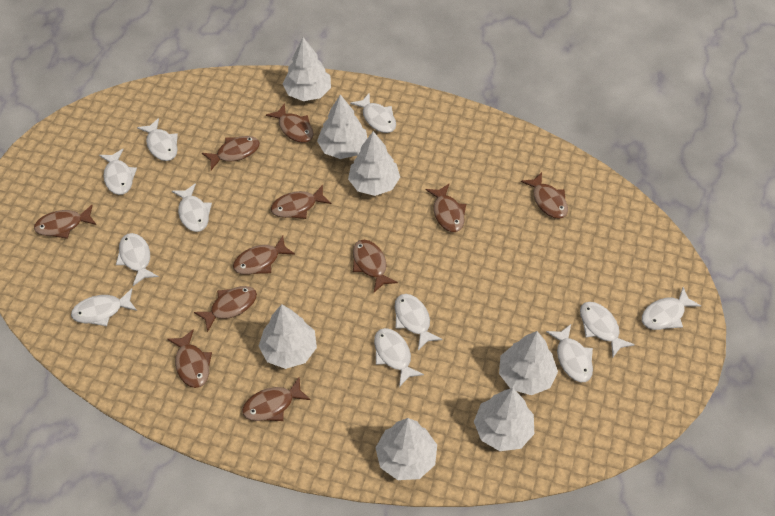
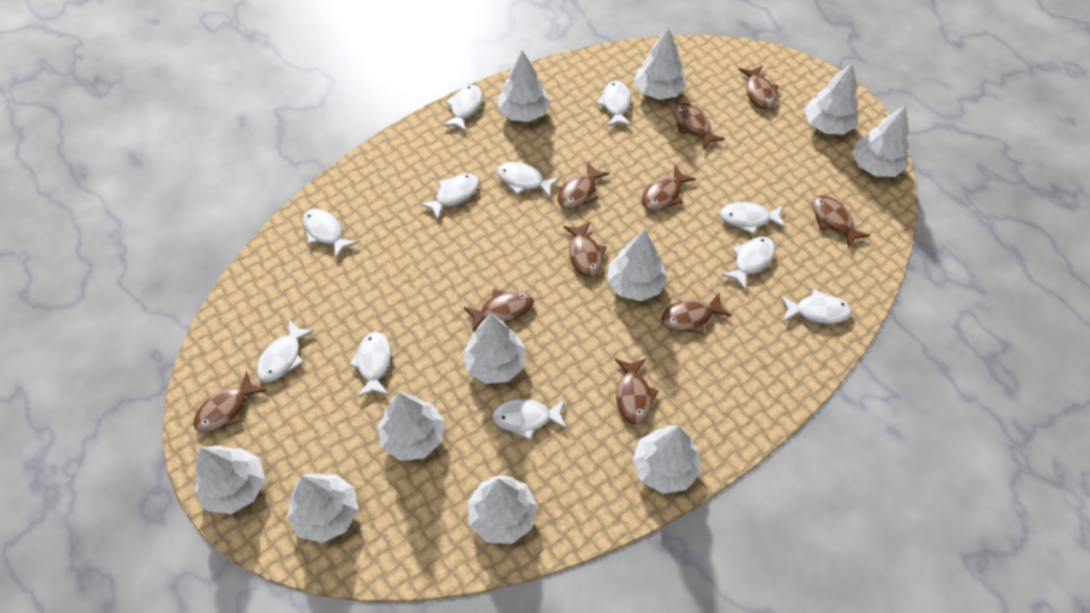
brown fish: 11 -> 10
white tree: 7 -> 11

